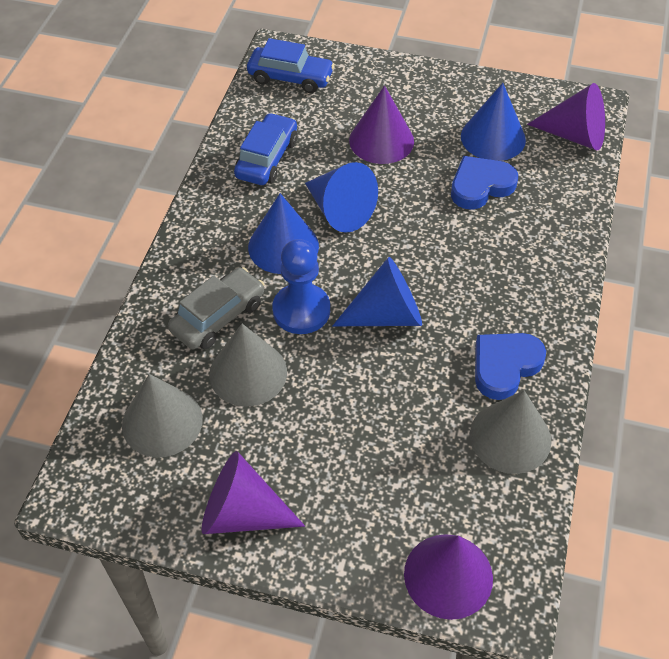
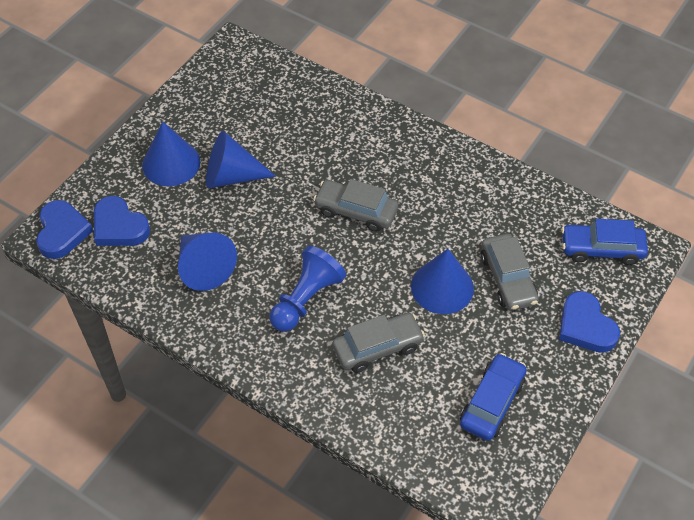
blue heart: 2 -> 3
grey car: 1 -> 3
grey cone: 3 -> 0
purple cone: 4 -> 0

